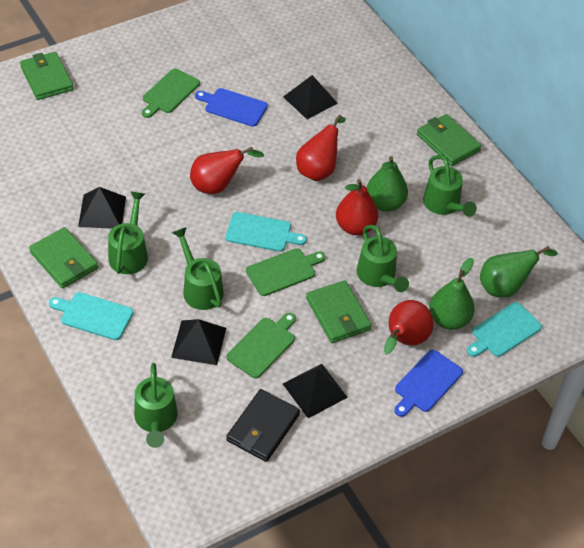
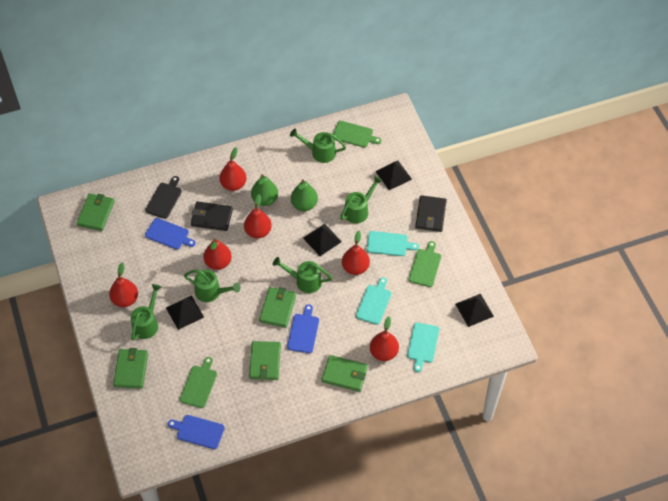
black cutting board: 0 -> 1
black wallet: 1 -> 2
blue cutting board: 2 -> 3
green pear: 3 -> 2
green wallet: 4 -> 5
red pear: 4 -> 6

